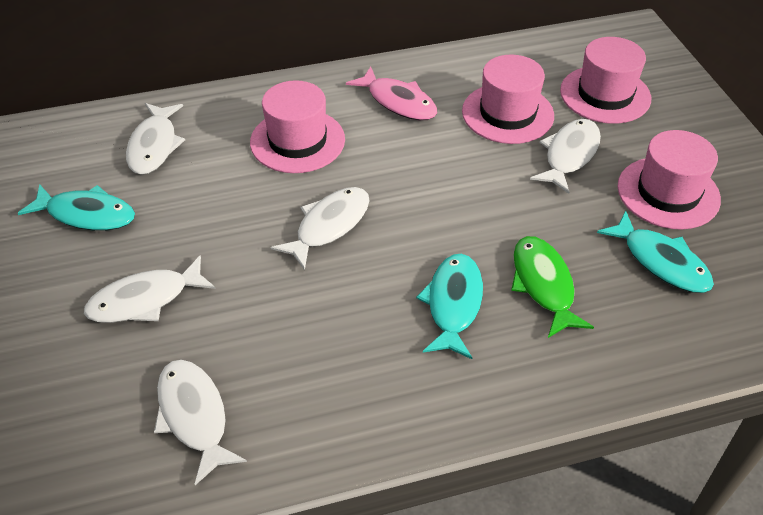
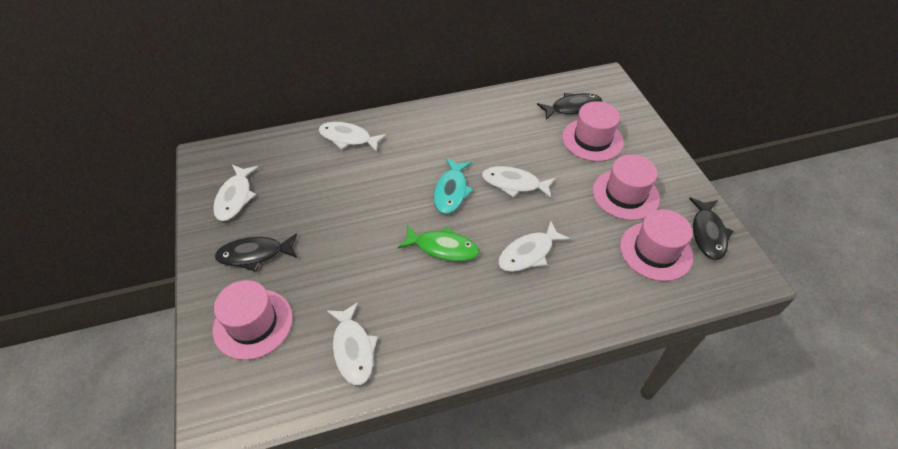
black fish: 0 -> 3
pink fish: 1 -> 0
turquoise fish: 3 -> 1

